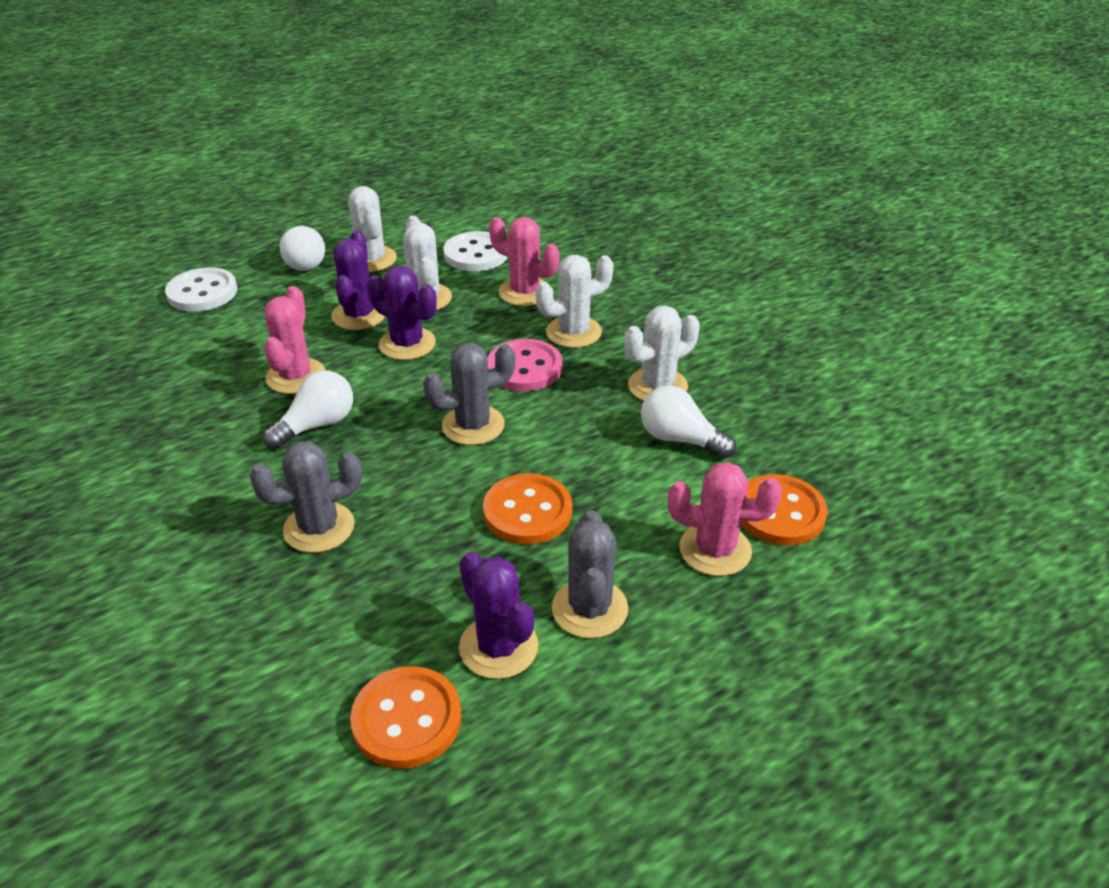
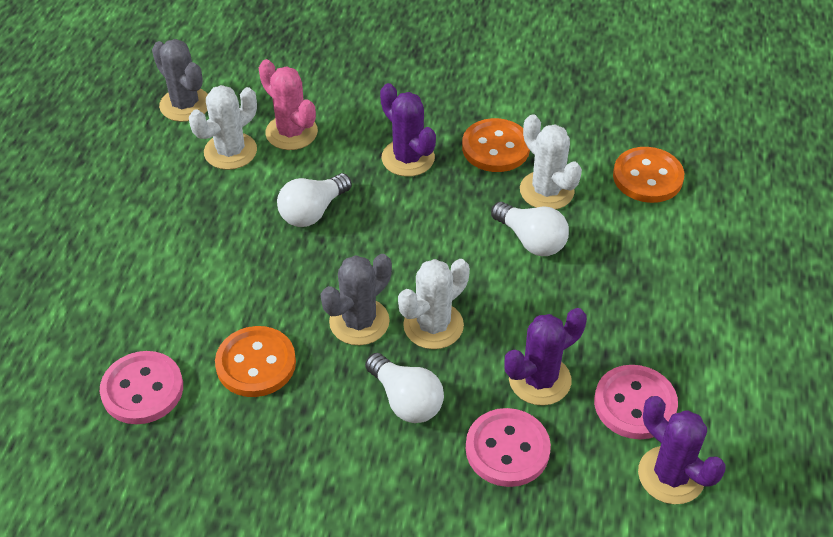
grey cactus: 3 -> 2
pink button: 1 -> 3
pink cactus: 3 -> 1
white button: 2 -> 0
white cactus: 4 -> 3

